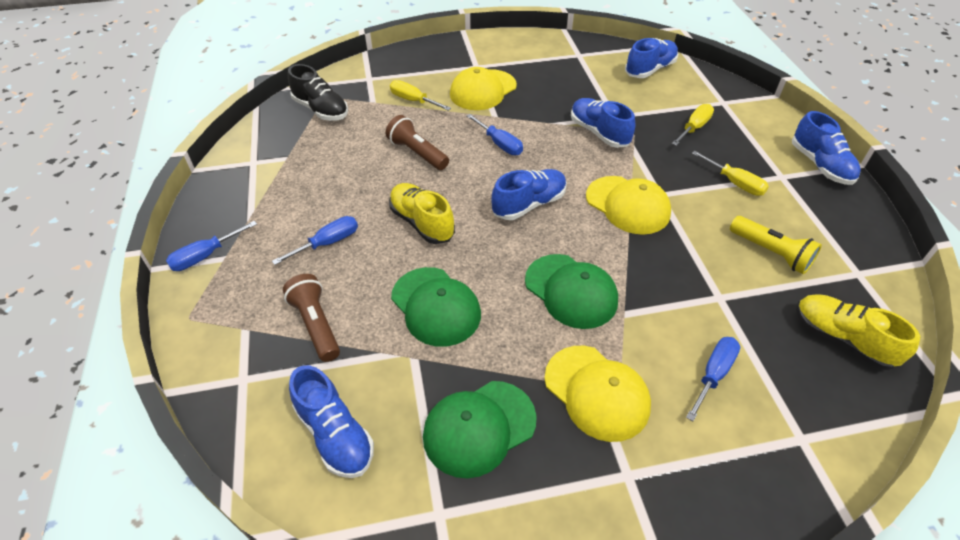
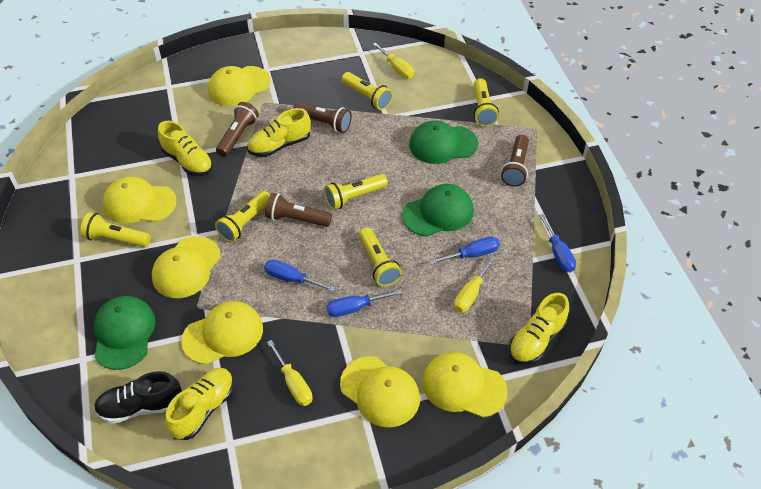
blue shoe: 5 -> 0
brown flashlight: 2 -> 4
yellow cap: 3 -> 6
yellow flashlight: 1 -> 6
yellow shoe: 2 -> 4

